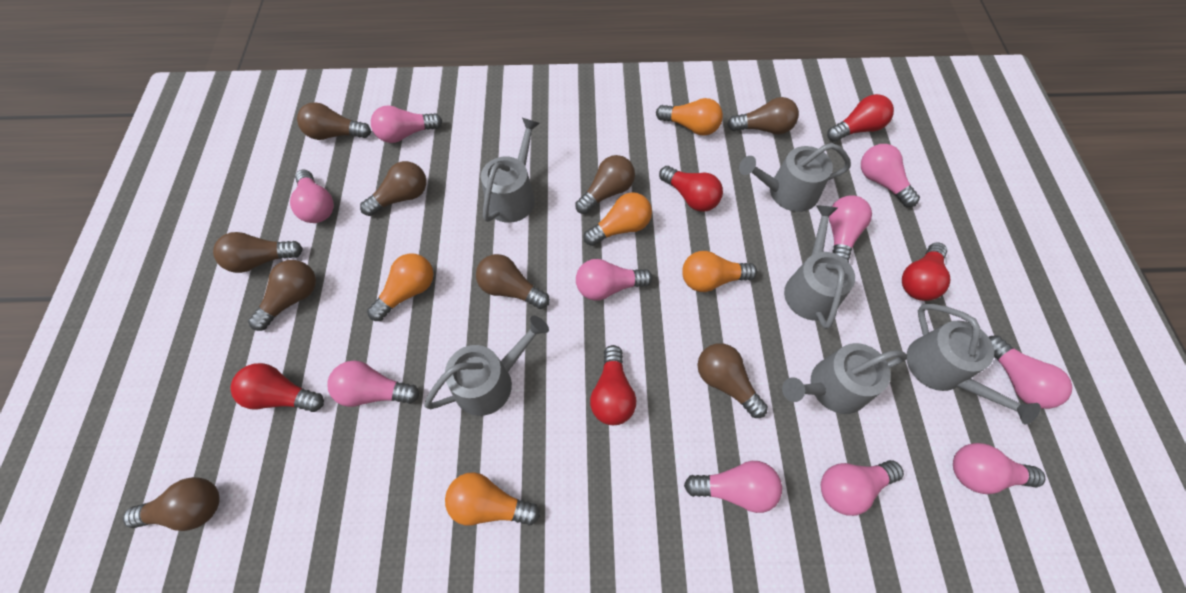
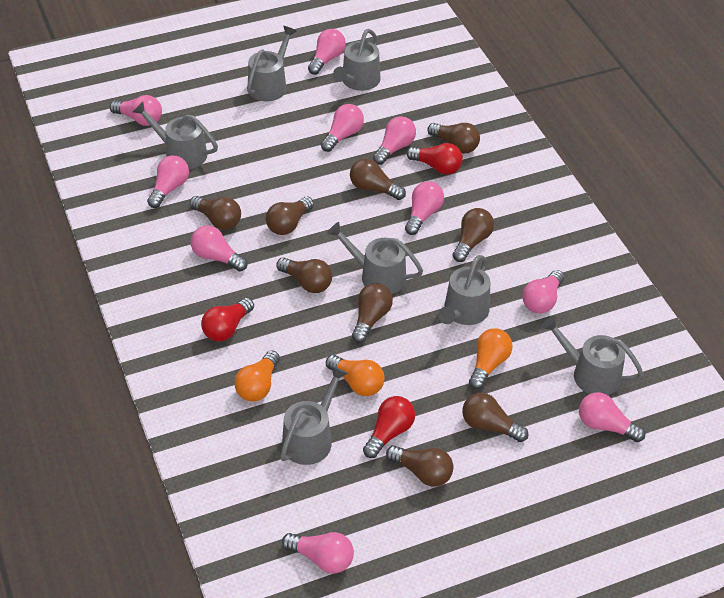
grey watering can: 6 -> 7
orange light bulb: 5 -> 3
red light bulb: 5 -> 3

